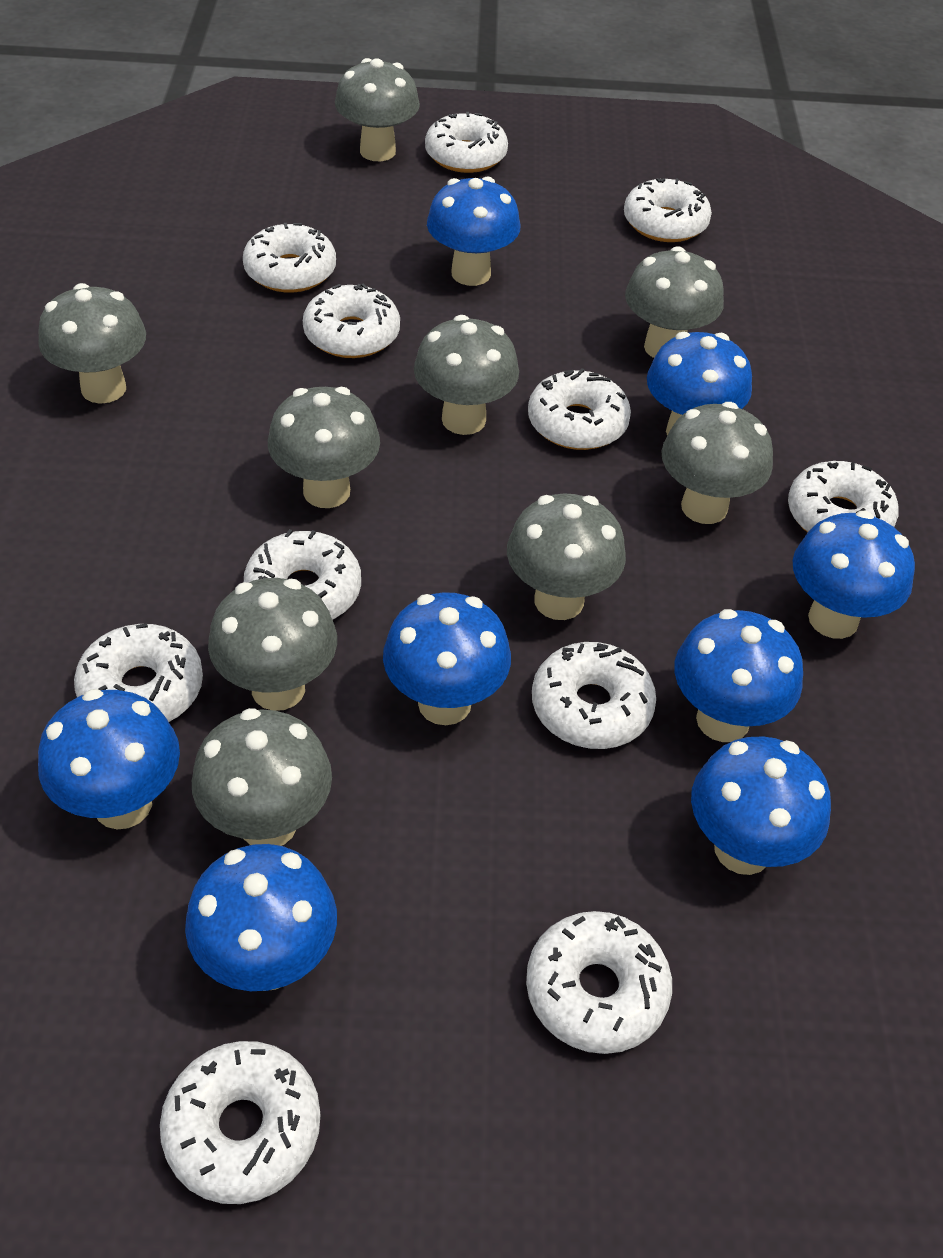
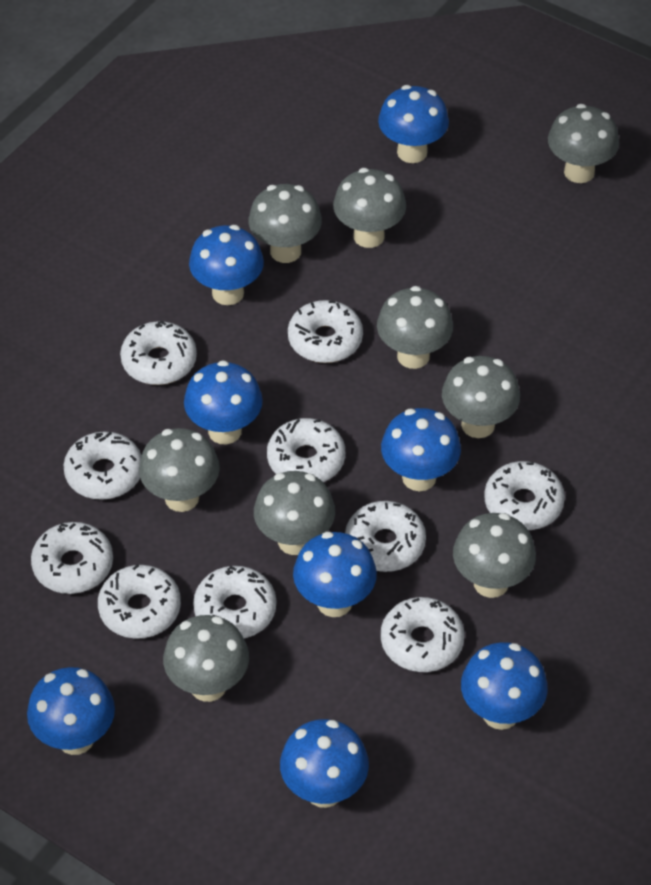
white donut: 11 -> 10

